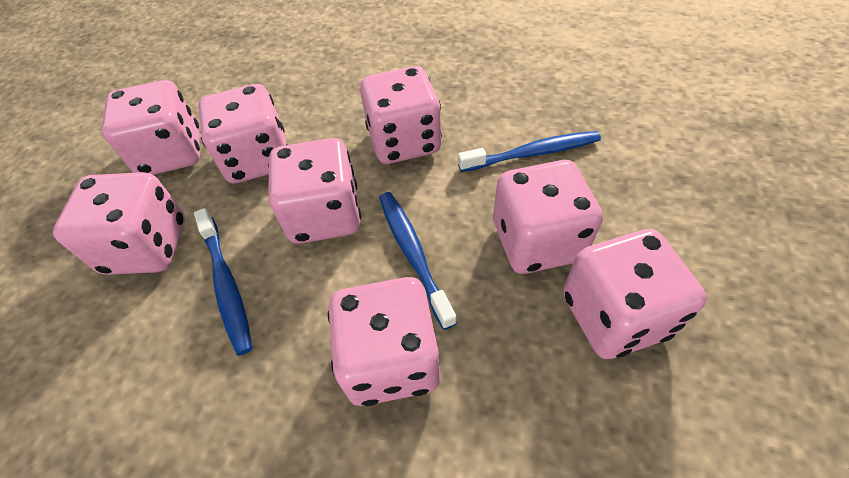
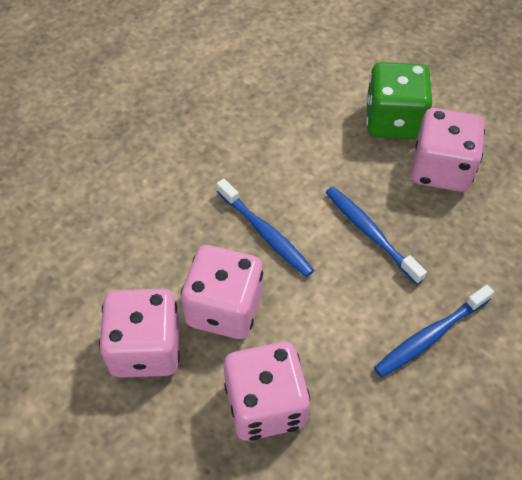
green dice: 0 -> 1
pink dice: 8 -> 4

